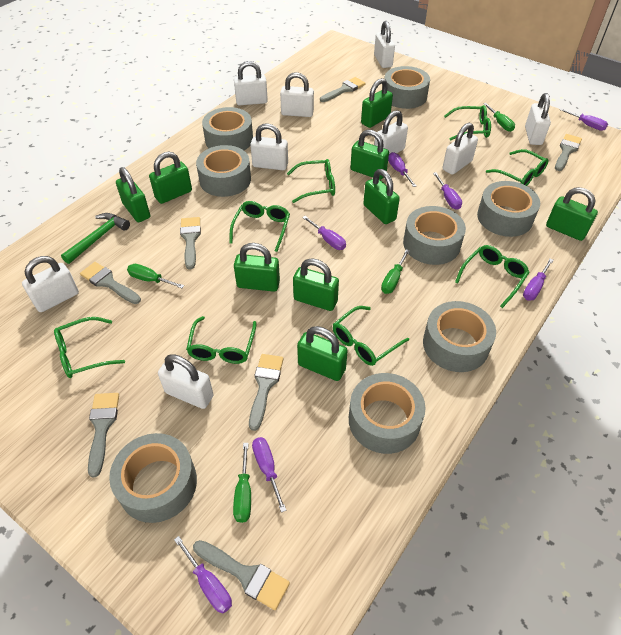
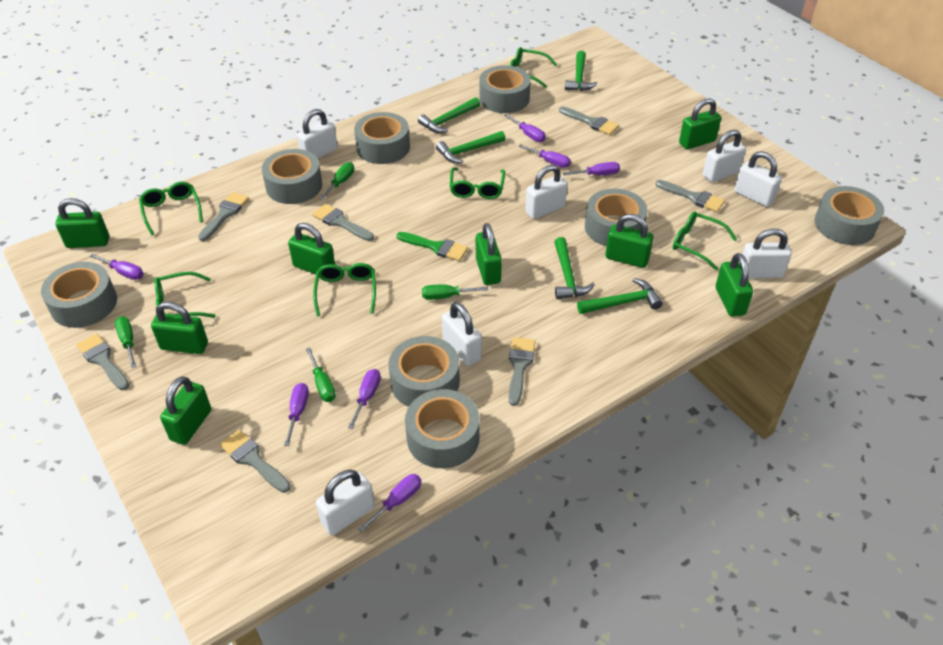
green brush: 0 -> 1
green glasses: 8 -> 6
green hammer: 1 -> 5
green padlock: 9 -> 8
white padlock: 9 -> 7

